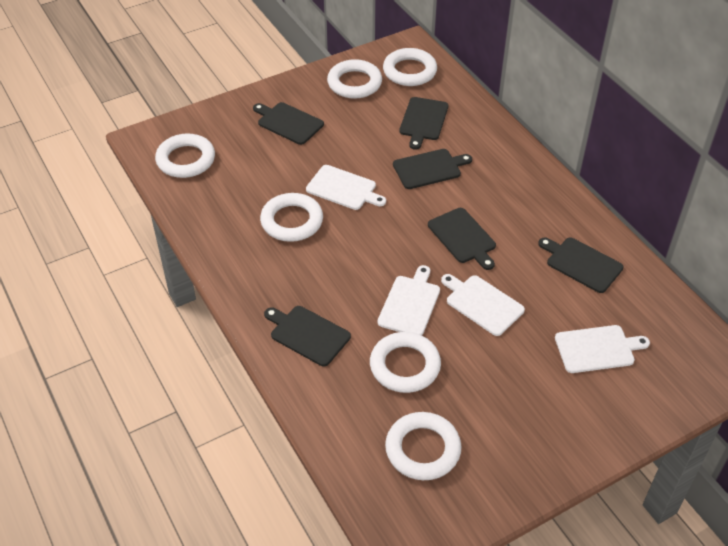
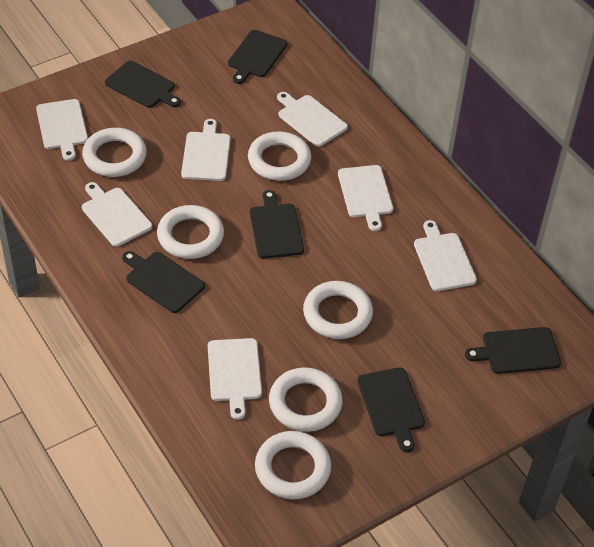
white cutting board: 4 -> 7

